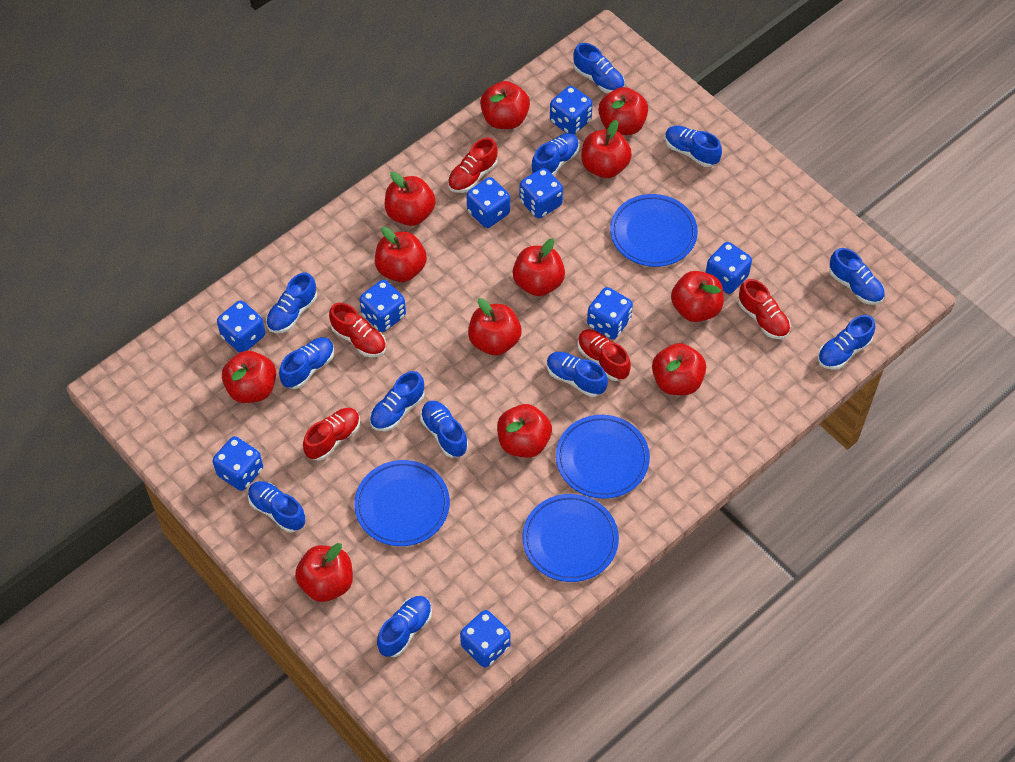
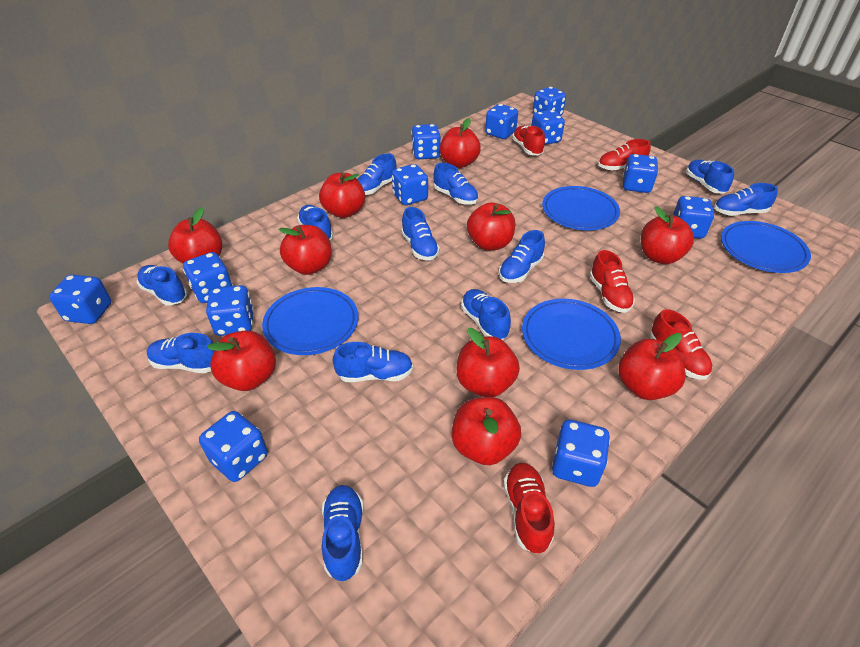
blue dice: 9 -> 12
red apple: 12 -> 10

